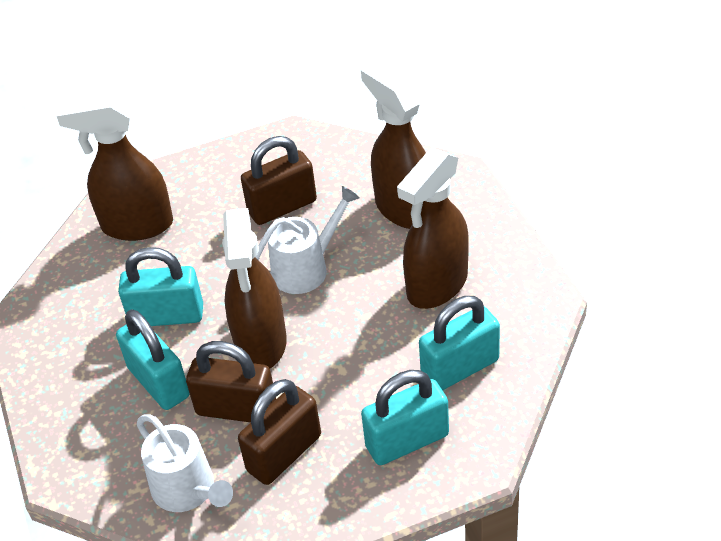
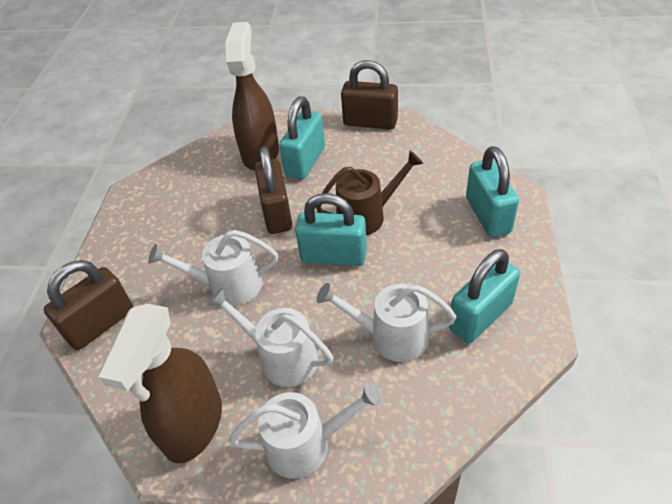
brown spray bottle: 4 -> 2
brown watering can: 0 -> 1
white watering can: 2 -> 4

